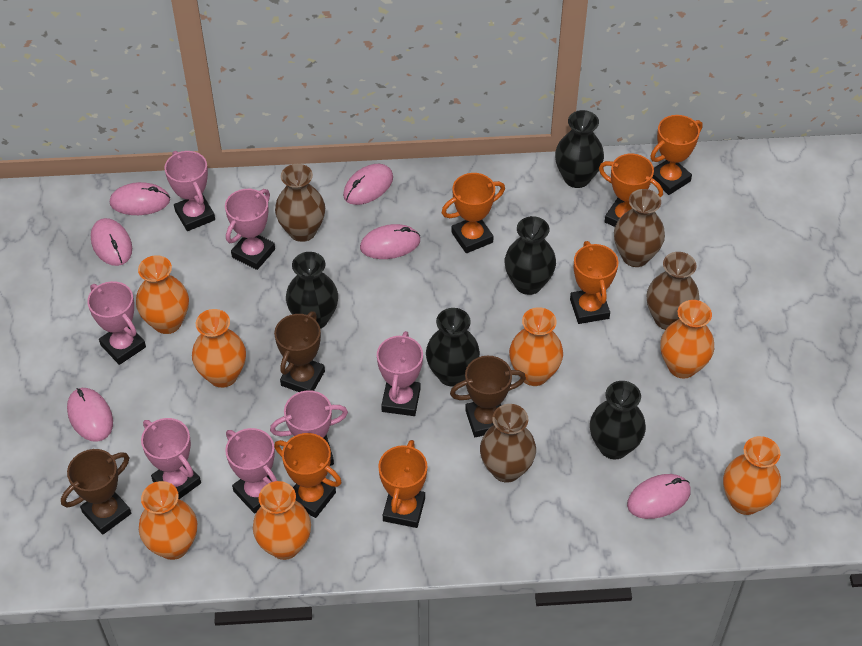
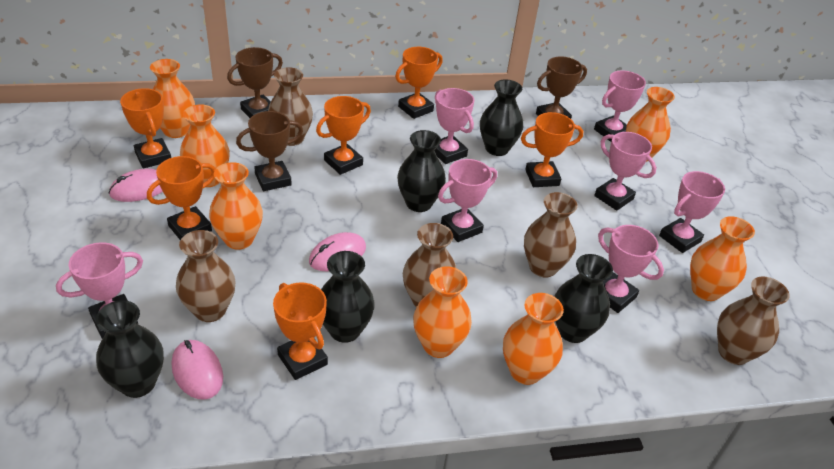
brown vase: 4 -> 5
pink mouse: 6 -> 3

